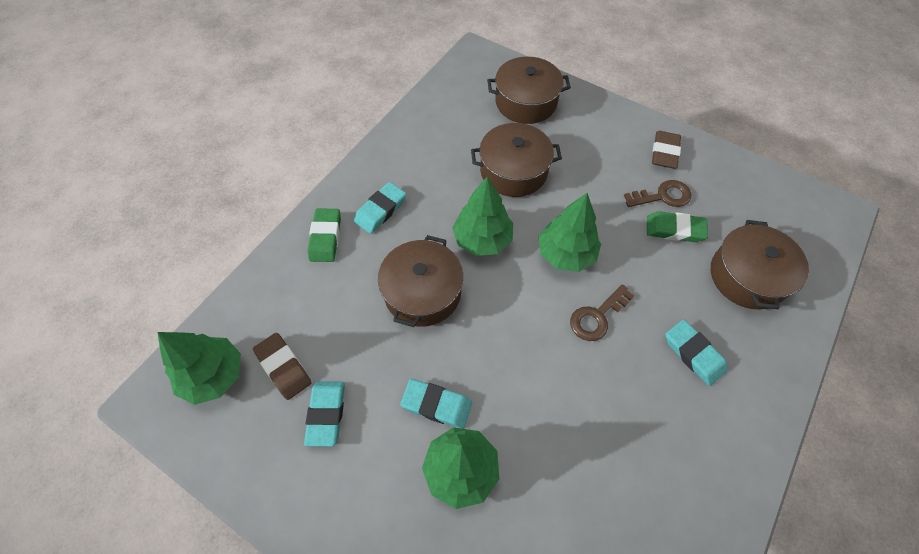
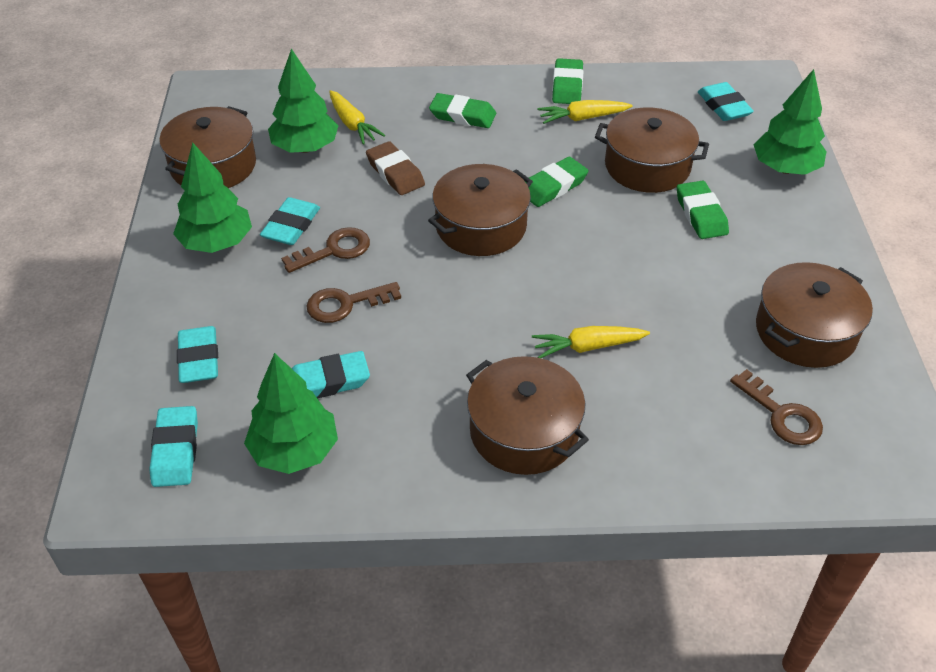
brown eraser: 2 -> 1
brown key: 2 -> 3
brown pot: 4 -> 5
green eraser: 2 -> 4
turquoise eraser: 4 -> 5
yellow carrot: 0 -> 3

